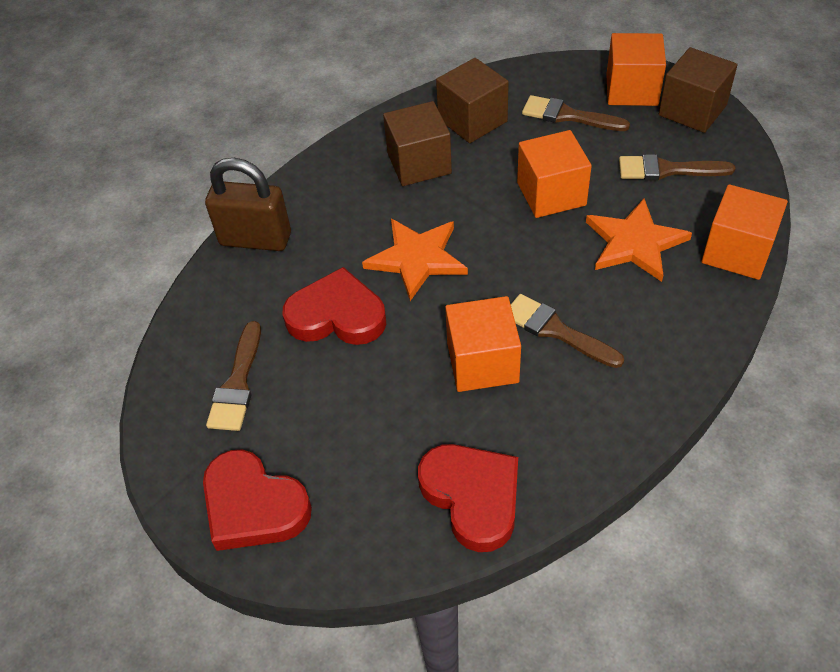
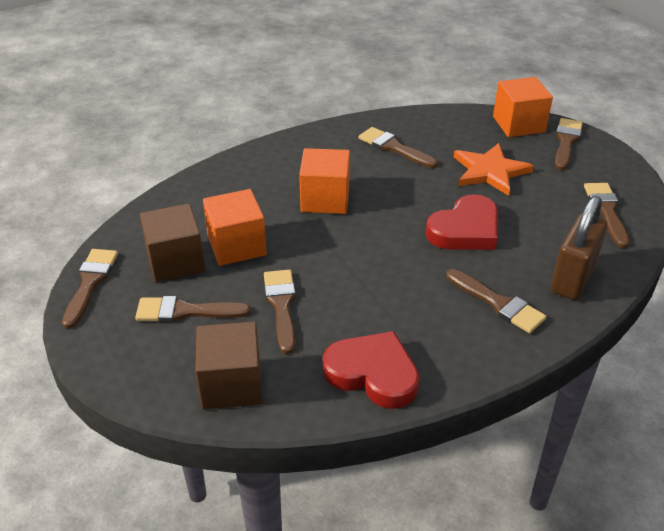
brown brush: 4 -> 7
brown cube: 3 -> 2
orange cube: 4 -> 3
orange star: 2 -> 1
red heart: 3 -> 2

